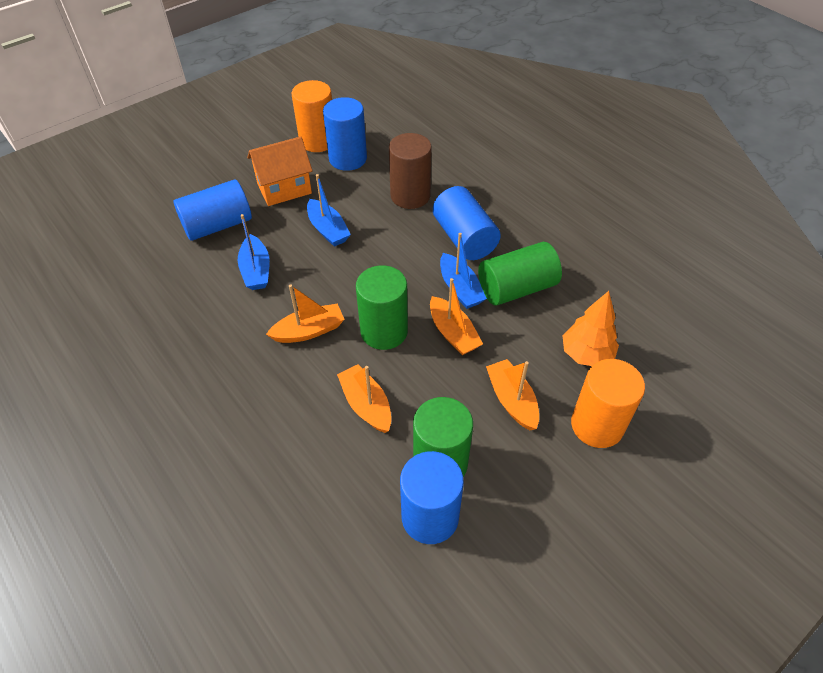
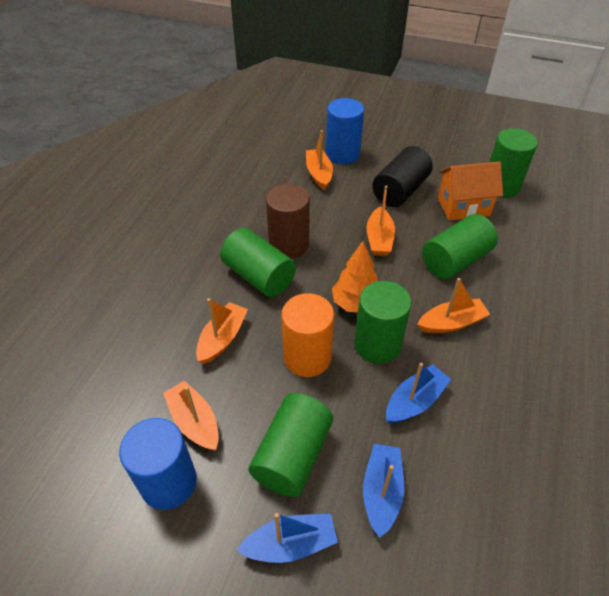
black cylinder: 0 -> 1
blue cylinder: 4 -> 2
green cylinder: 3 -> 5
orange boat: 4 -> 5
orange cylinder: 2 -> 1

